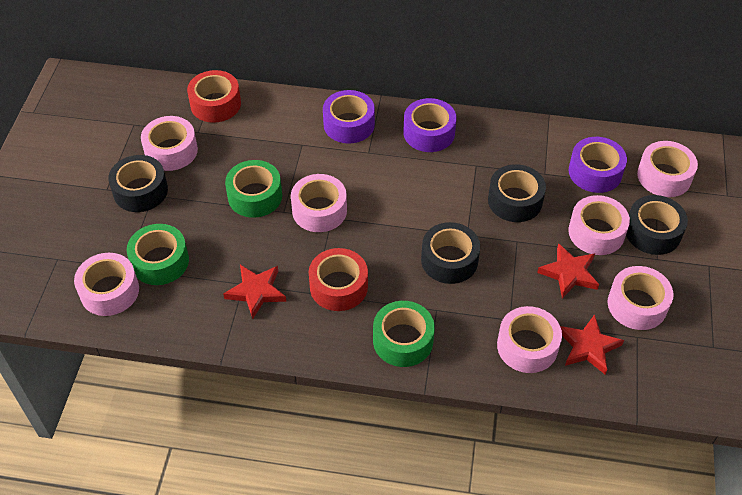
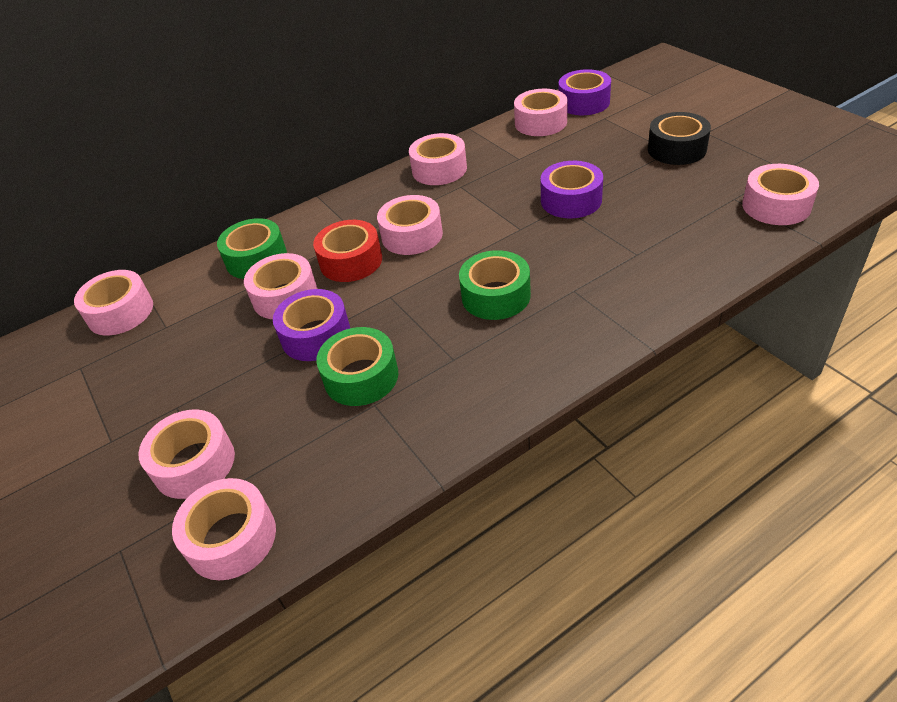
black tape: 4 -> 1
pink tape: 7 -> 8
red star: 3 -> 0
red tape: 2 -> 1

